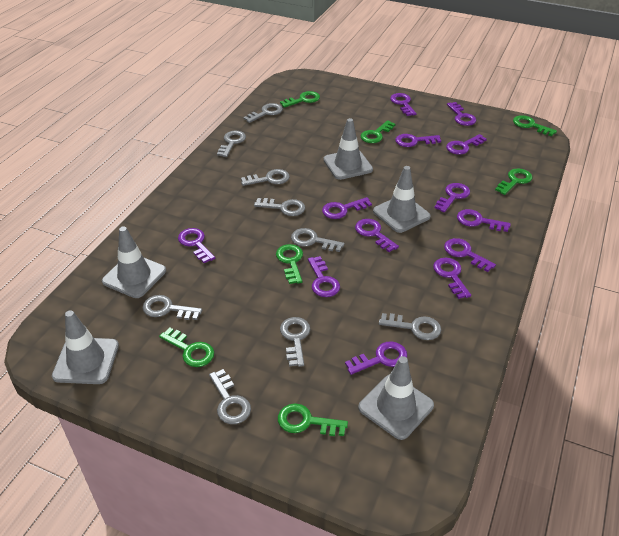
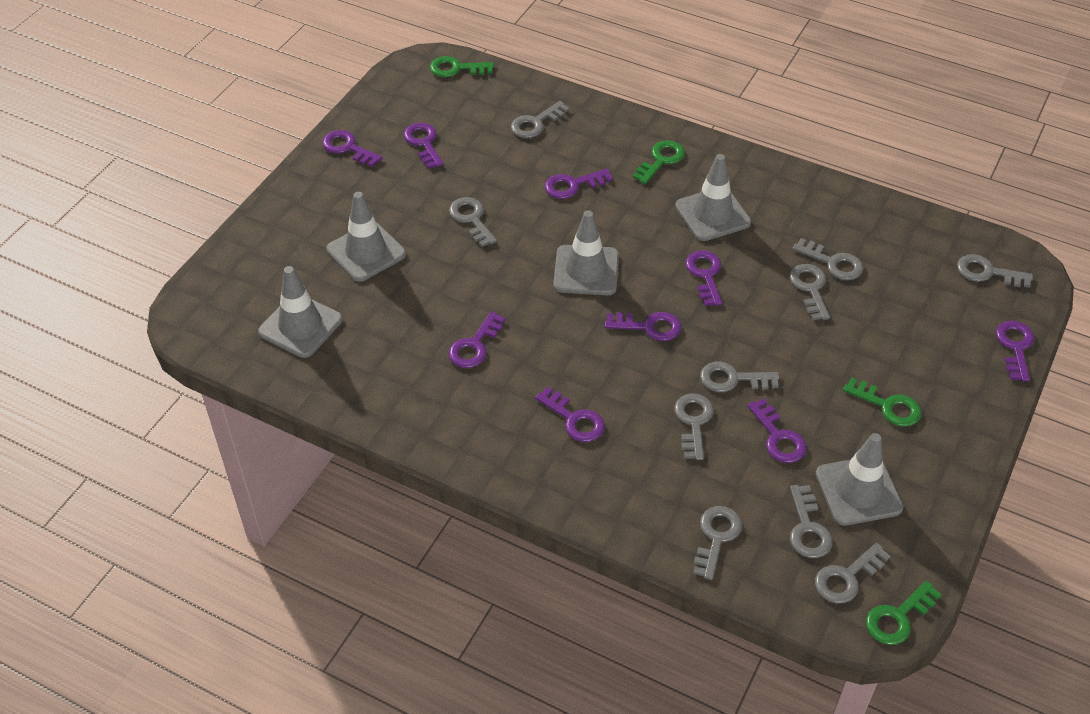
green key: 7 -> 4
grey key: 9 -> 10
purple key: 13 -> 9

